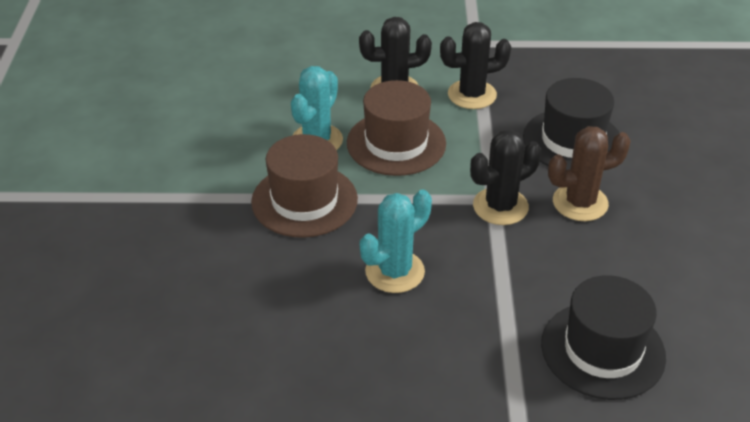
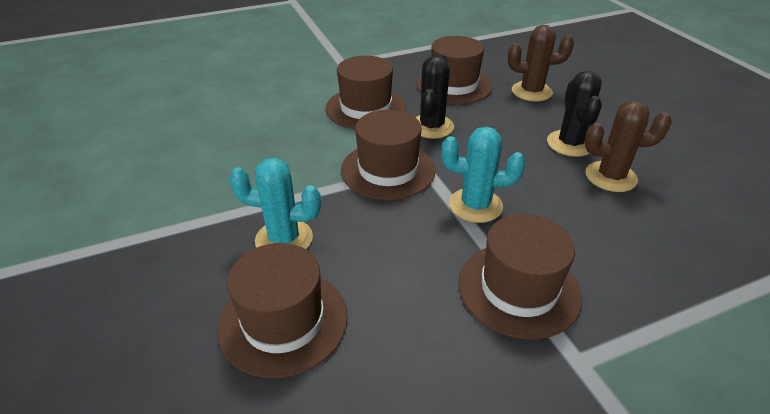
black cactus: 3 -> 2
black hat: 2 -> 0
brown cactus: 1 -> 2
brown hat: 2 -> 5

